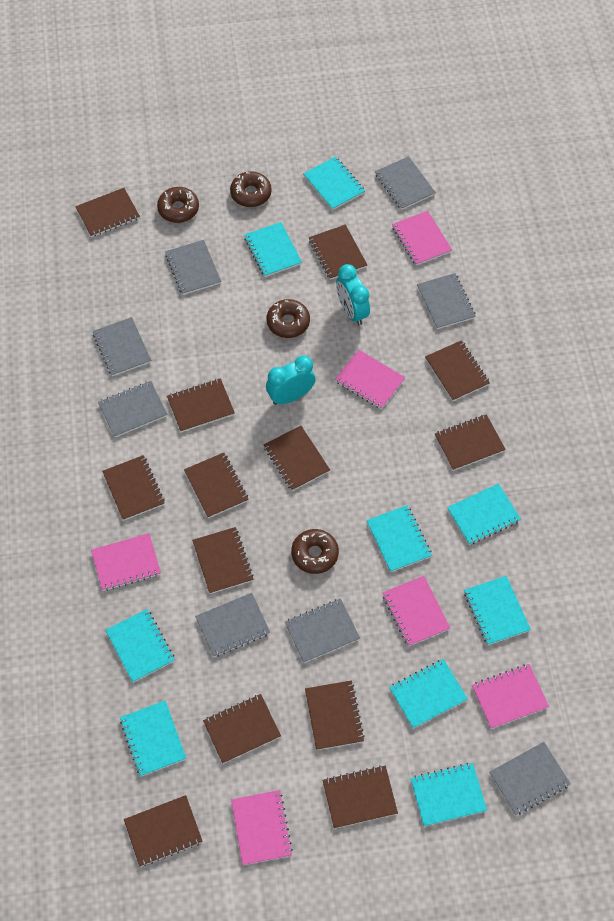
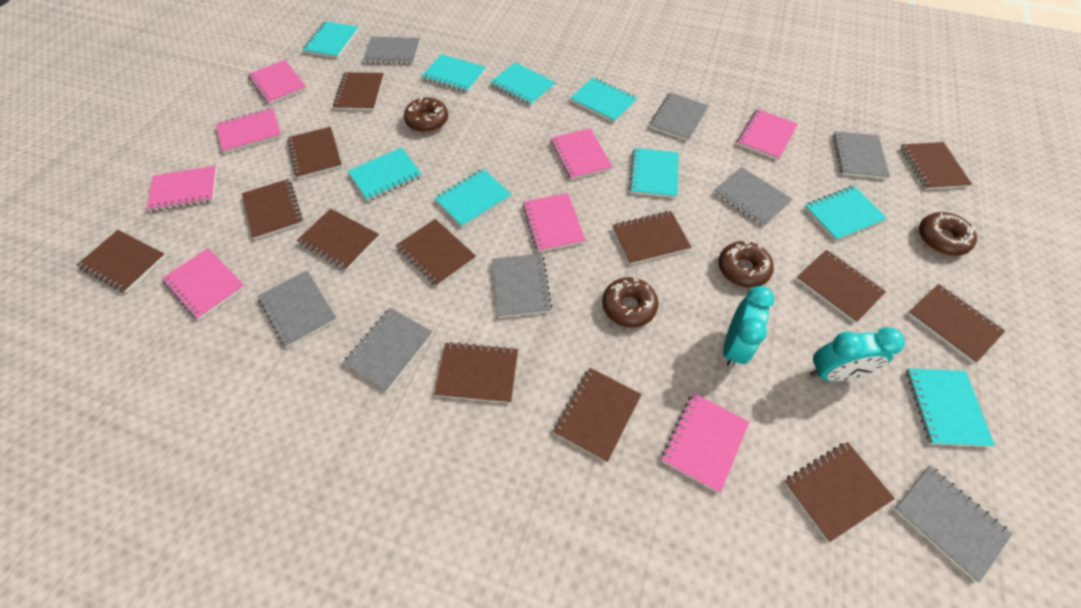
pink notebook: 6 -> 8

